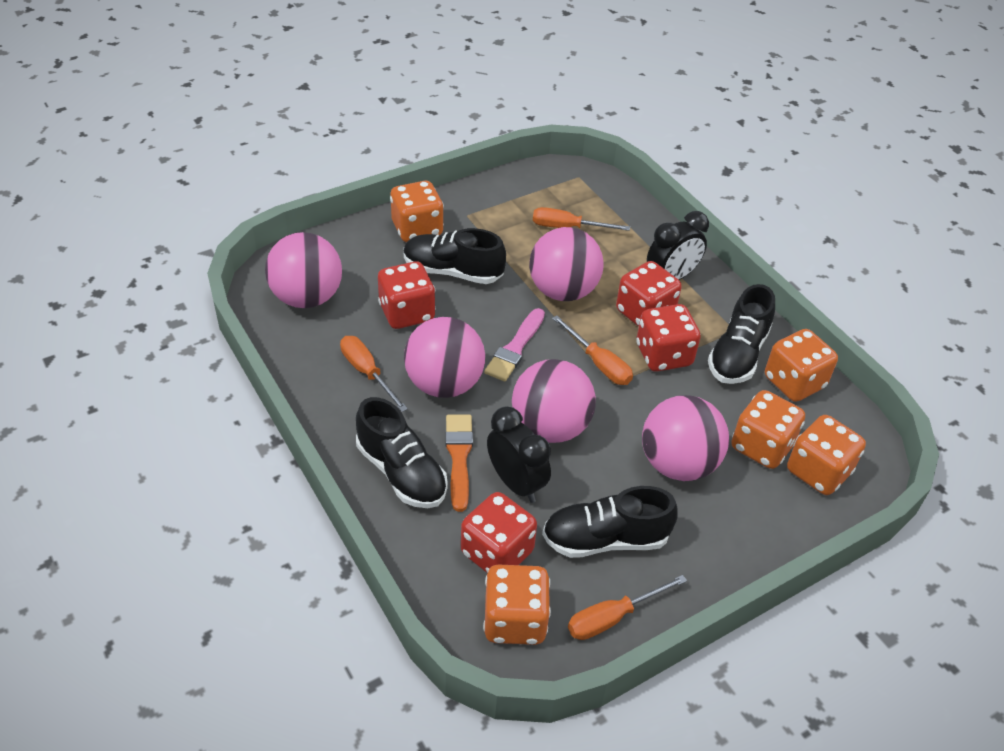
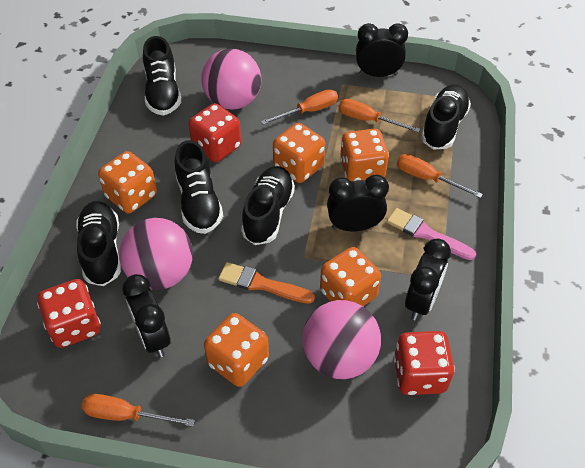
black clock: 2 -> 4
black shoe: 4 -> 5
pink ball: 5 -> 3
red dice: 4 -> 3

